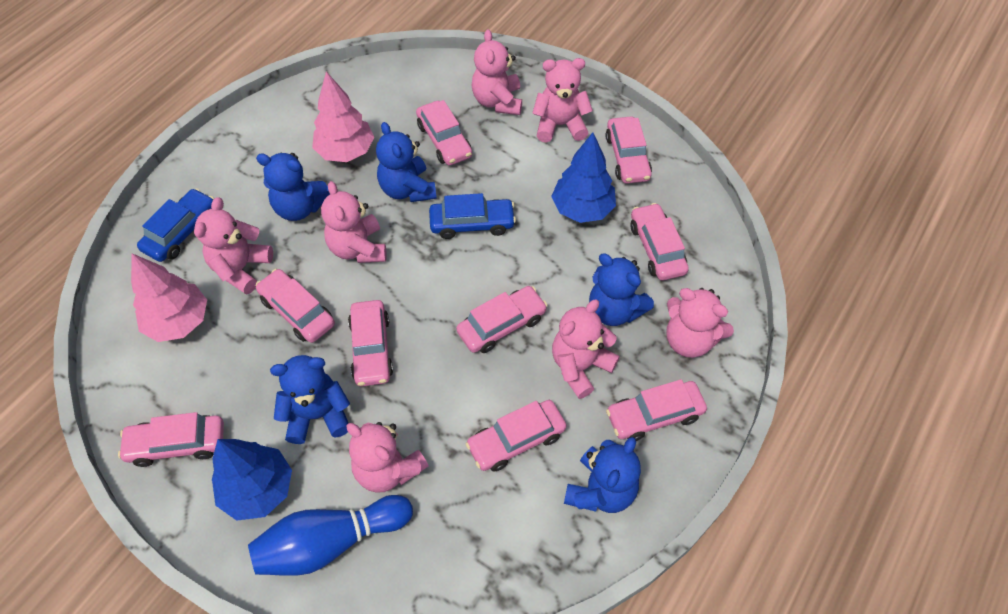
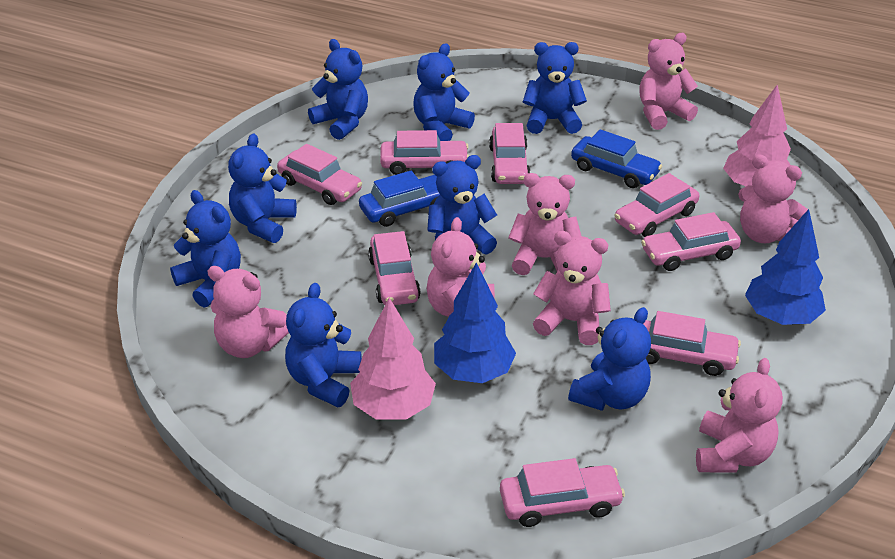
blue bowling pin: 1 -> 0
blue teddy bear: 5 -> 8
pink car: 9 -> 8

